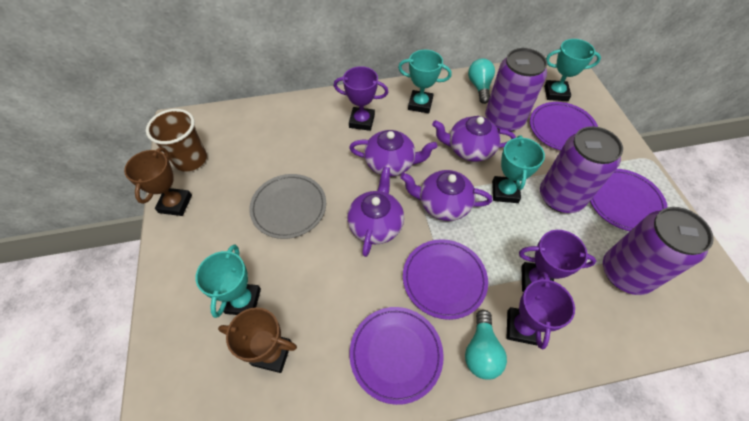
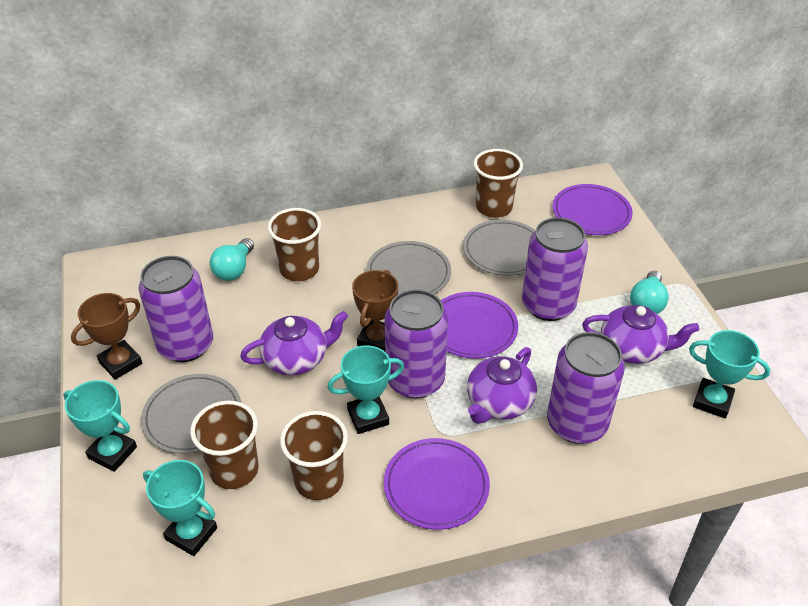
brown cup: 1 -> 4
grey plate: 1 -> 3
purple can: 3 -> 4
purple plate: 4 -> 3
purple teapot: 4 -> 3
purple trophy: 3 -> 0

